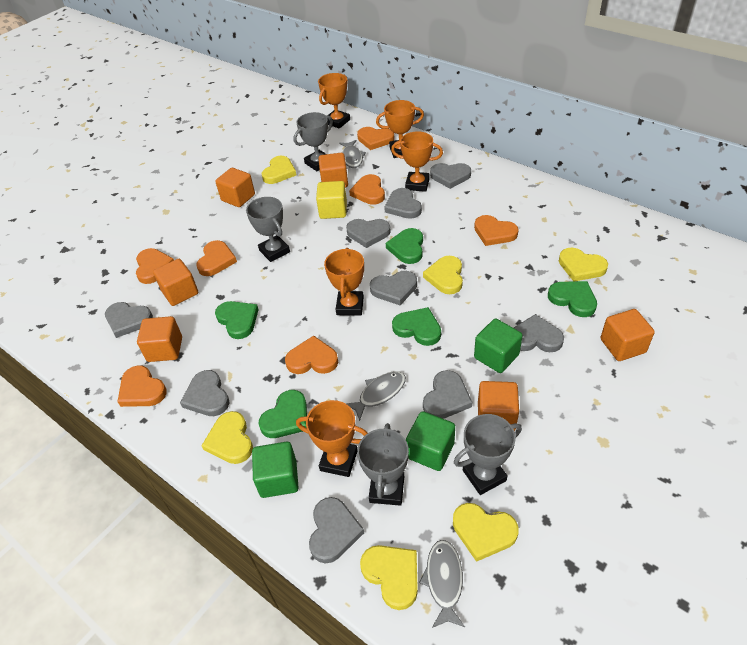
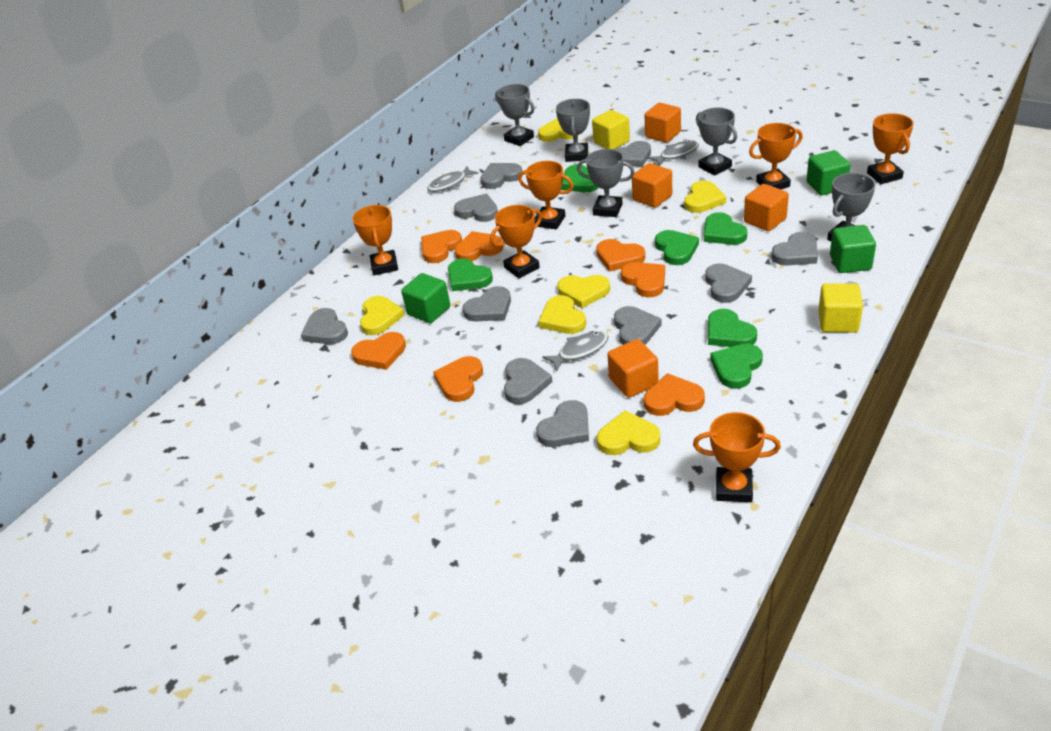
green heart: 5 -> 6
grey heart: 9 -> 10
grey trophy: 4 -> 5
orange cube: 6 -> 4
orange trophy: 5 -> 6
yellow cube: 1 -> 2

